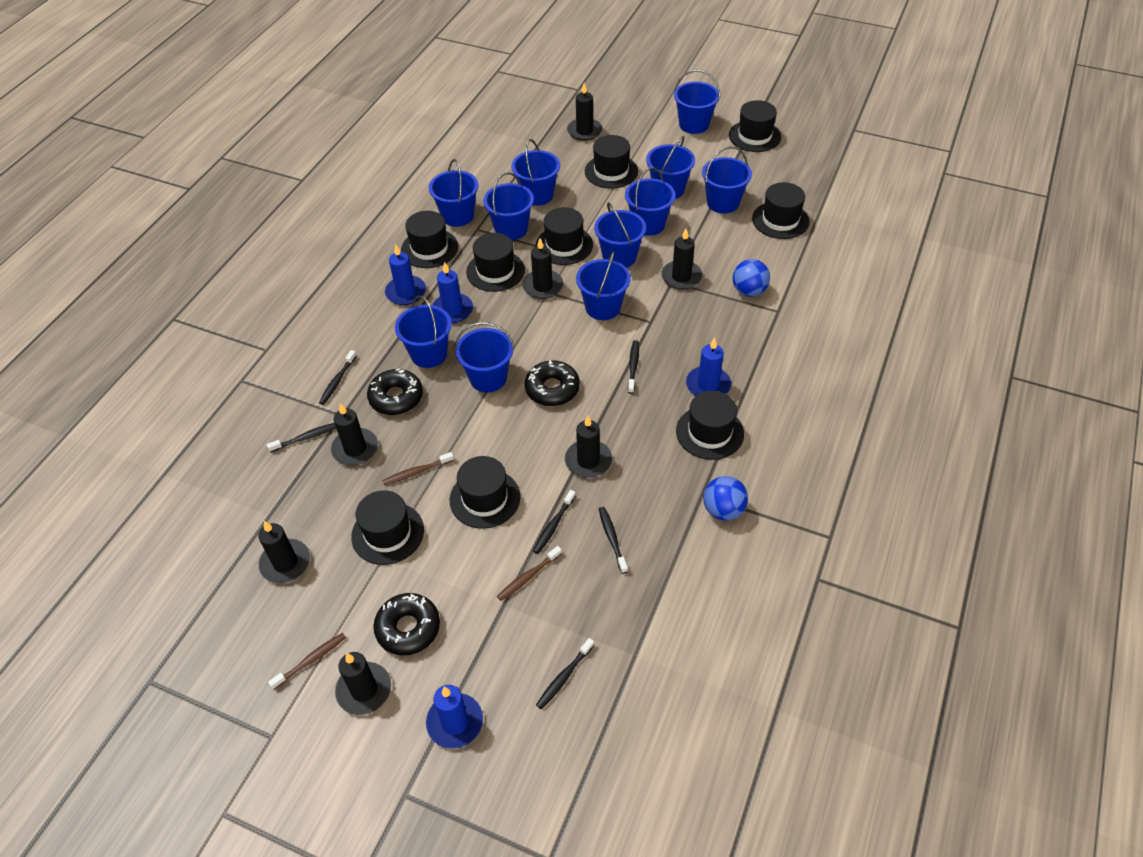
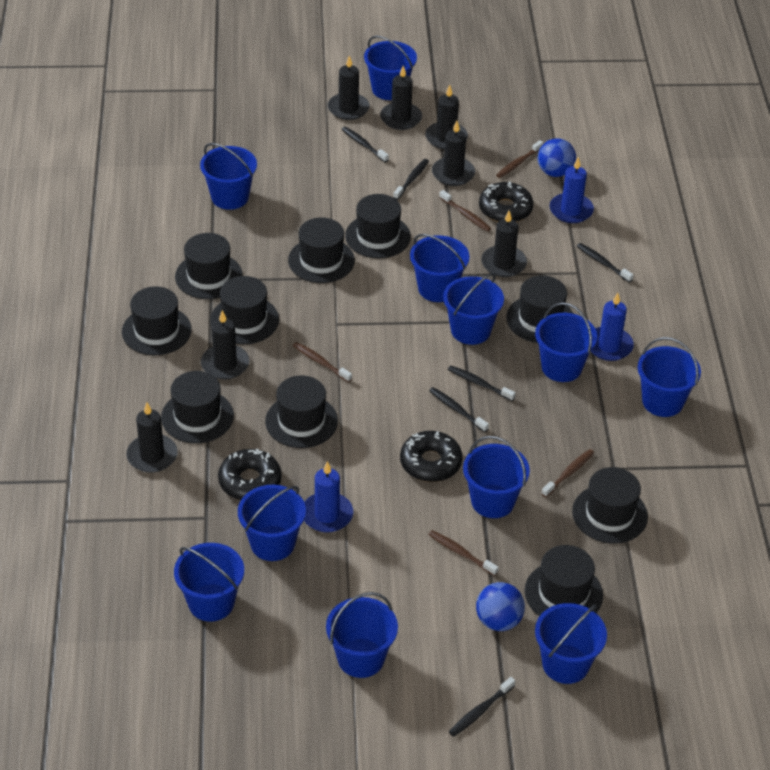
black hat: 9 -> 10
blue candle: 4 -> 3
brown toothbrush: 3 -> 5

